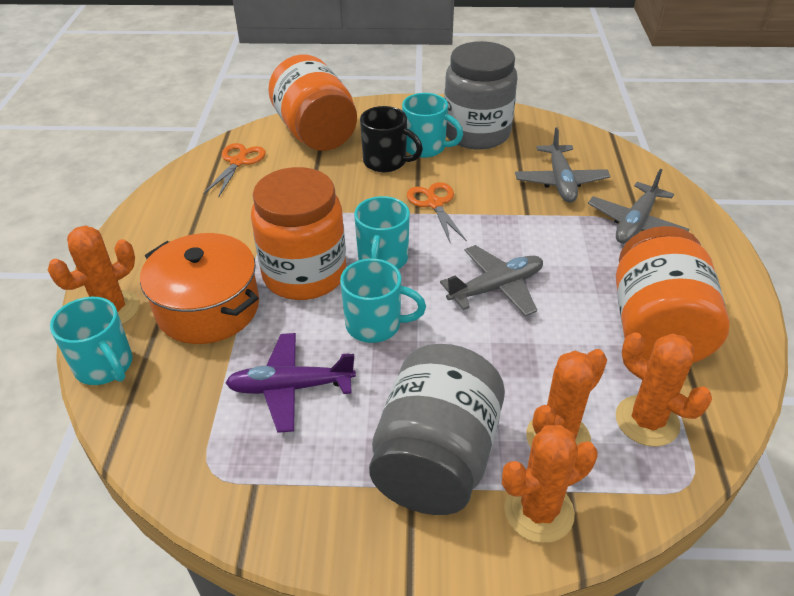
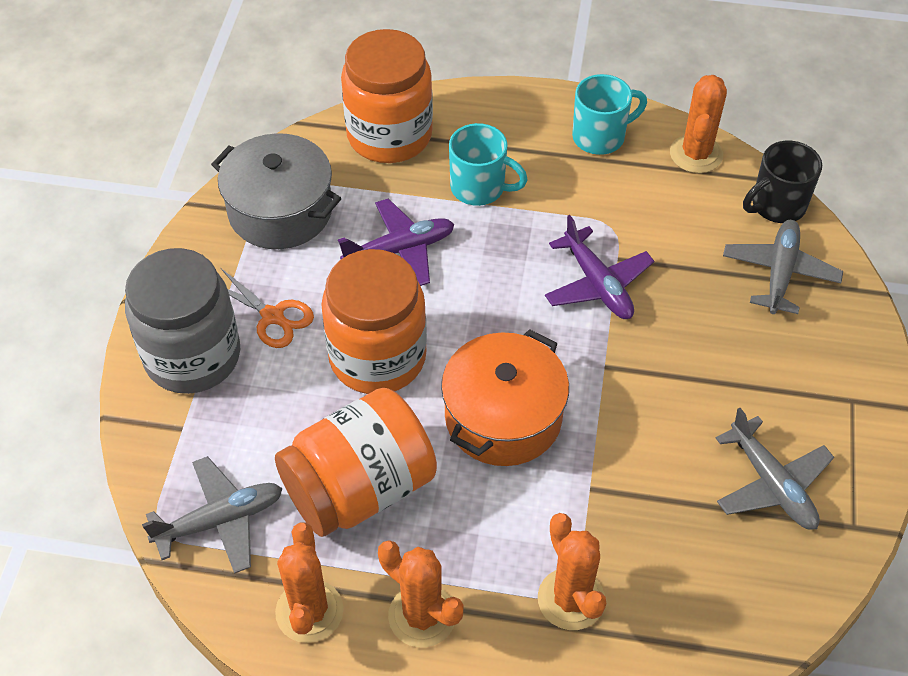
grey jar: 2 -> 1
grey pot: 0 -> 1
orange scissors: 2 -> 1
purple plane: 1 -> 2
turquoise mug: 4 -> 2

